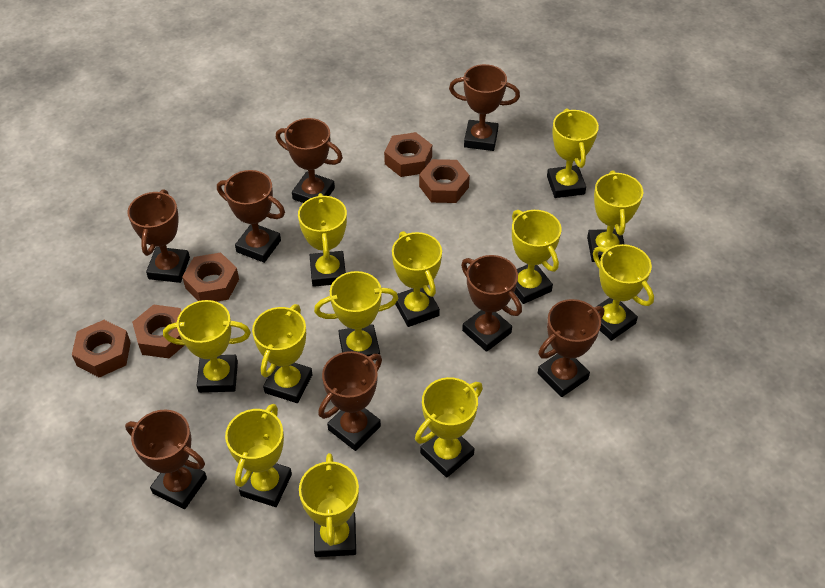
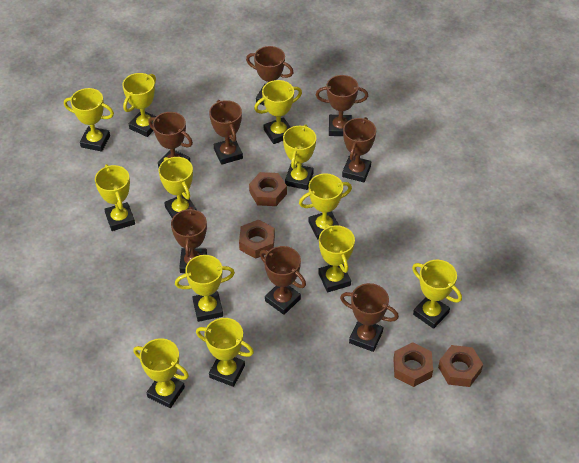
brown nut: 5 -> 4

